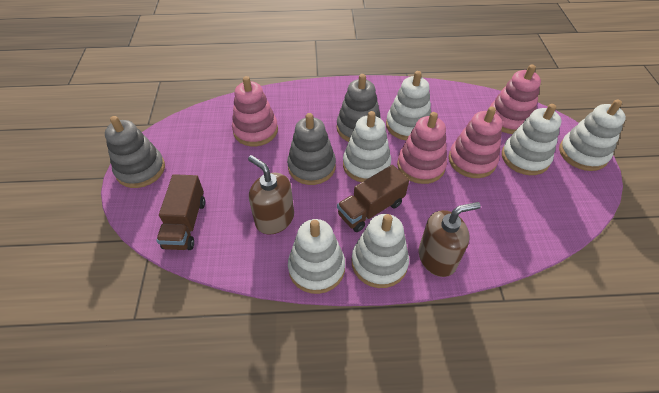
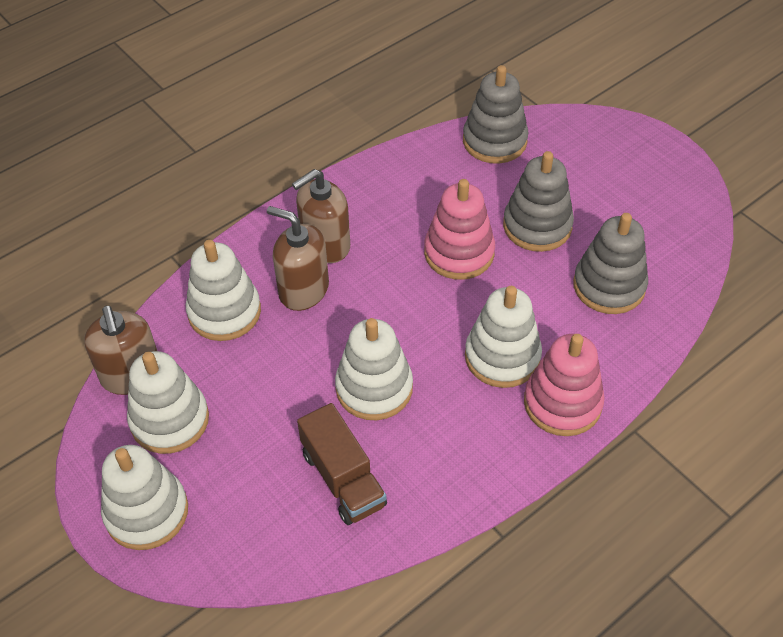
brown soap dispenser: 2 -> 3
brown truck: 2 -> 1
pink stacking toy: 4 -> 2
white stacking toy: 6 -> 5

